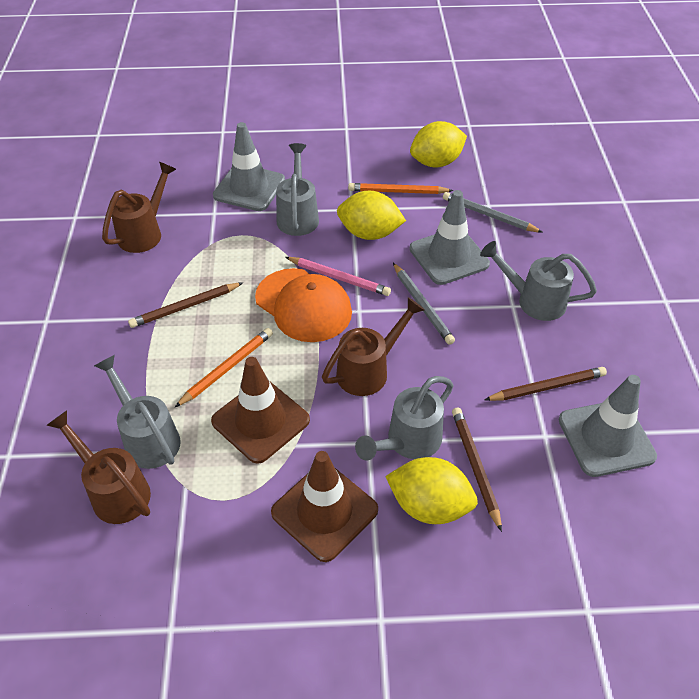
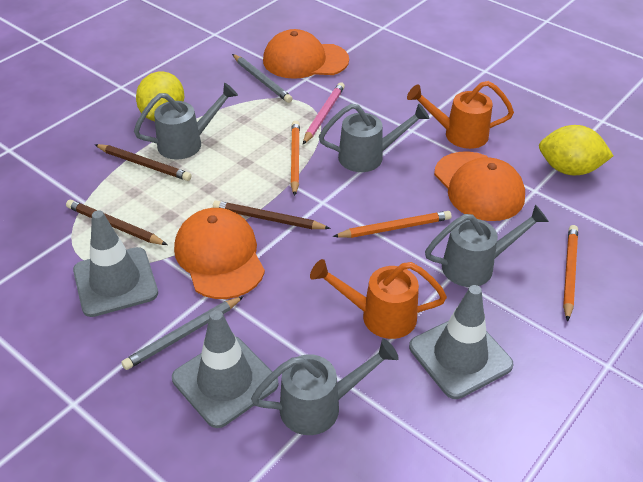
brown traffic cone: 2 -> 0
brown watering can: 3 -> 0
orange cap: 1 -> 3
orange pencil: 2 -> 3
orange watering can: 0 -> 2
yellow lemon: 3 -> 2

